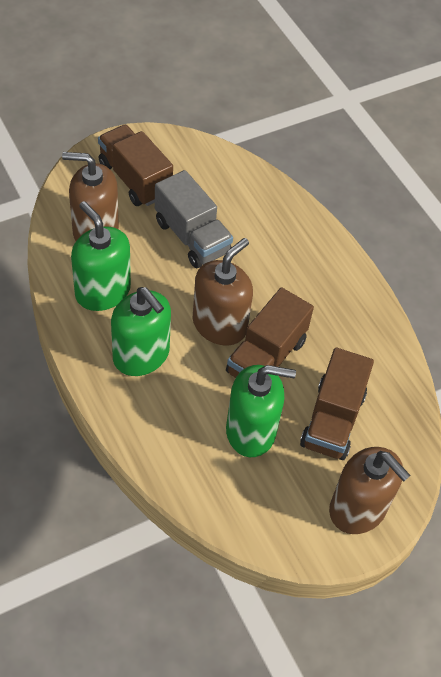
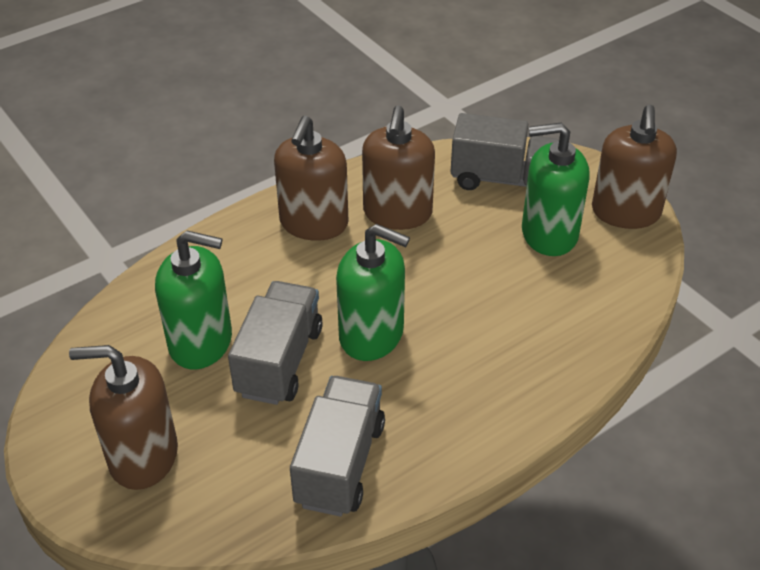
brown soap dispenser: 3 -> 4
brown truck: 3 -> 0
grey truck: 1 -> 3

